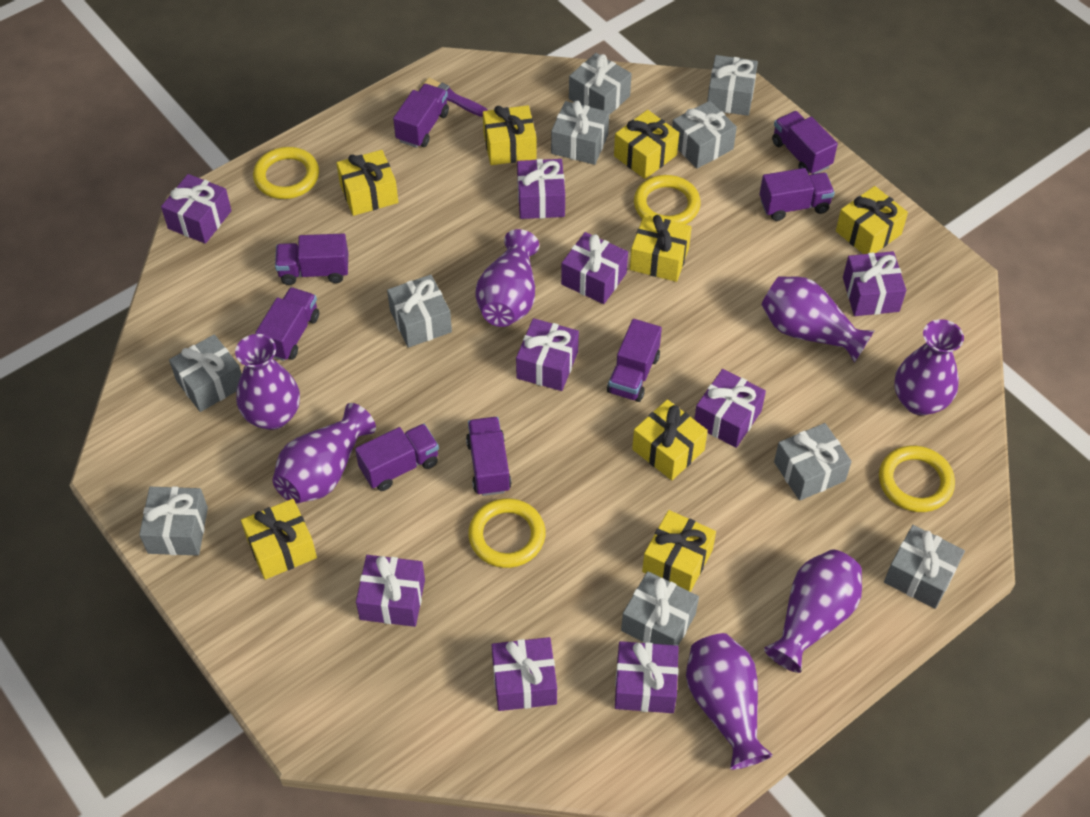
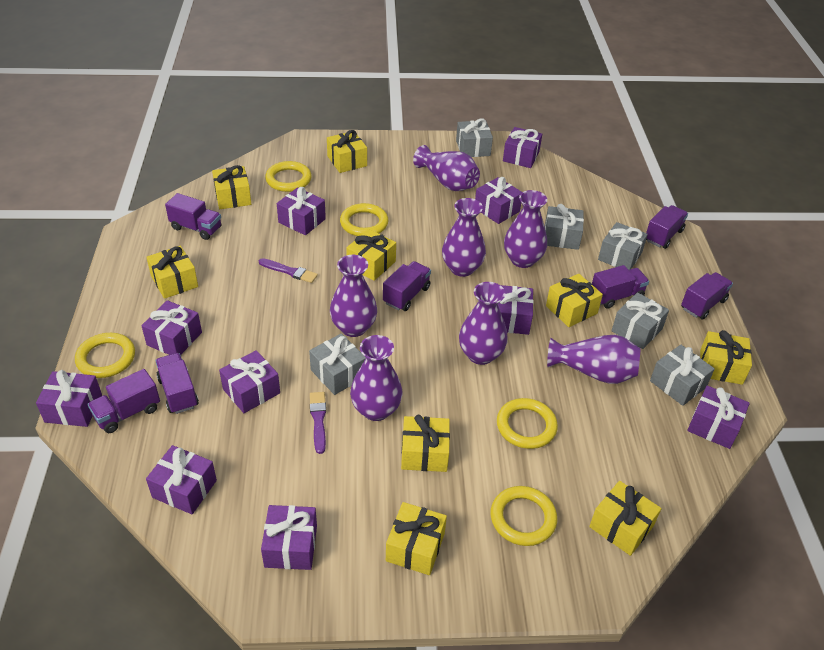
grey gift: 10 -> 6
purple brush: 1 -> 2
purple gift: 9 -> 10
purple truck: 8 -> 7
yellow gift: 8 -> 9
yellow ring: 4 -> 5

